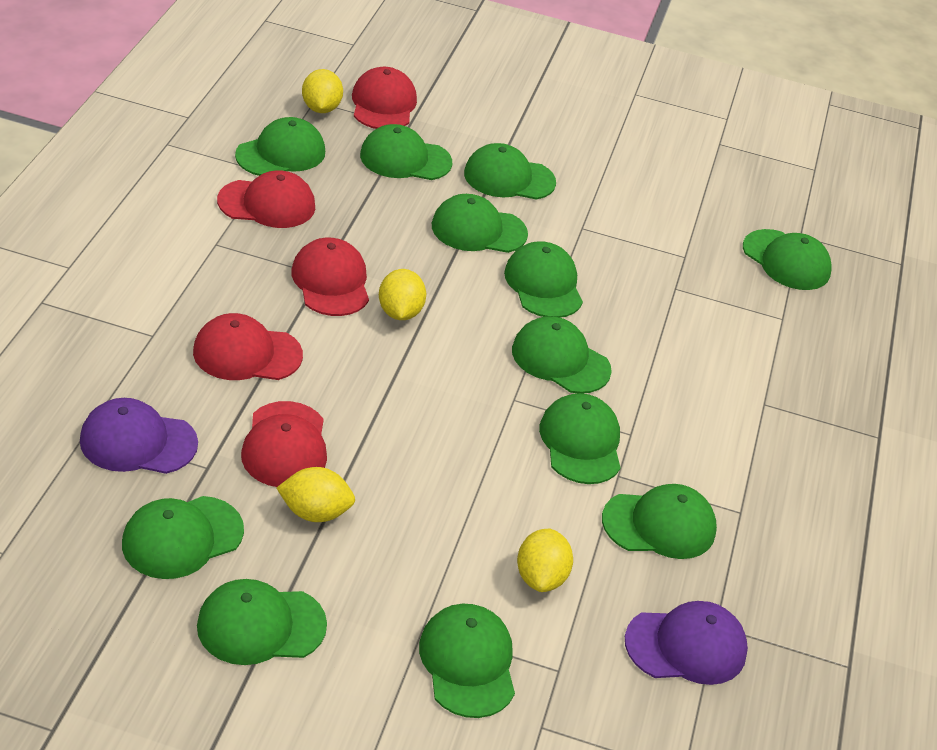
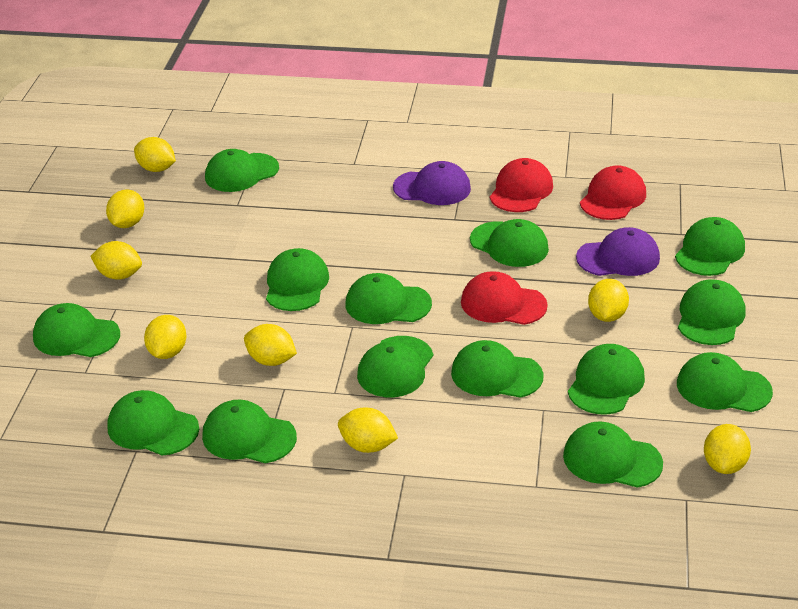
green cap: 12 -> 14
red cap: 5 -> 3
yellow lemon: 4 -> 8

